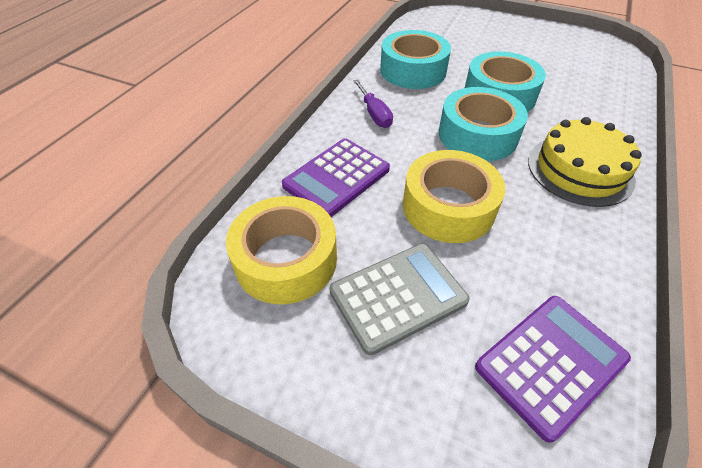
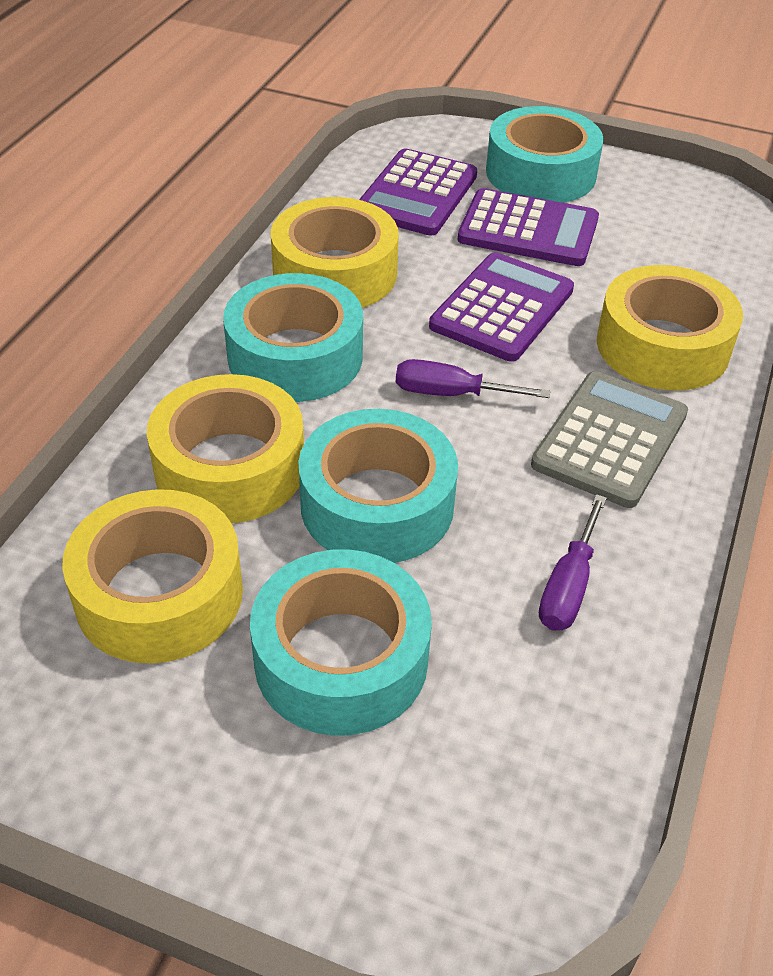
purple calculator: 2 -> 3
purple screwdriver: 1 -> 2
turquoise tape: 3 -> 4
yellow cake: 1 -> 0
yellow tape: 2 -> 4

